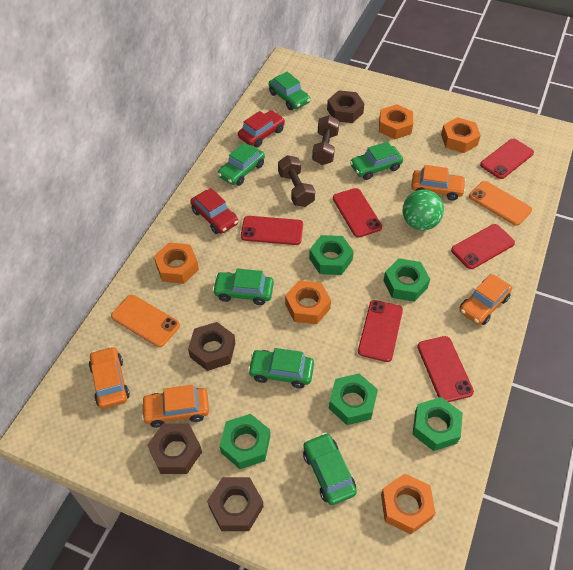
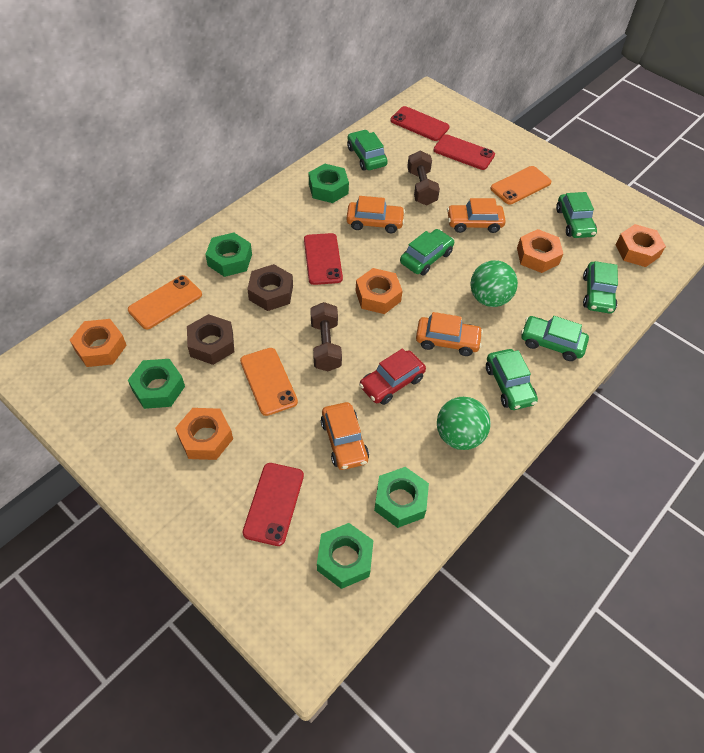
brown nut: 4 -> 2
green ball: 1 -> 2
orange phone: 2 -> 3
red car: 2 -> 1
red phone: 6 -> 4

